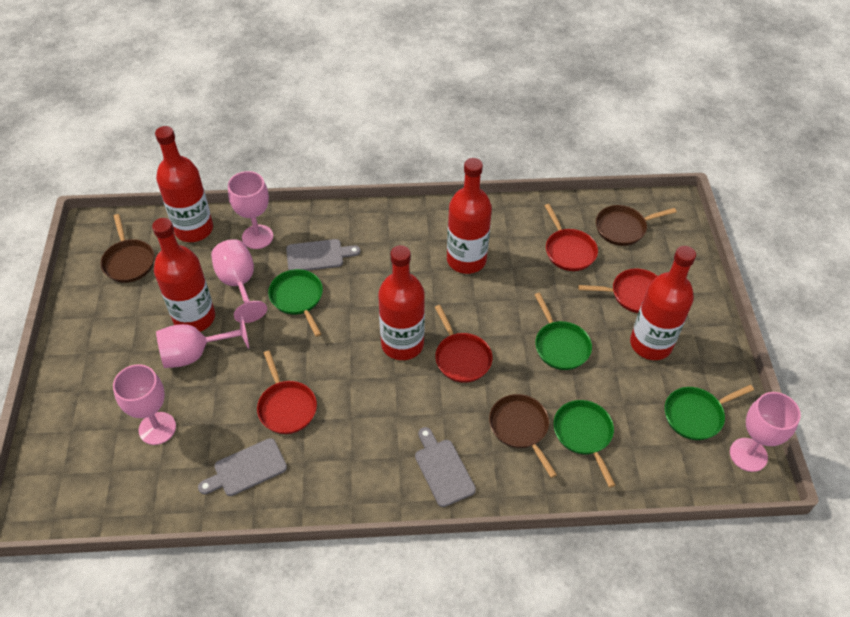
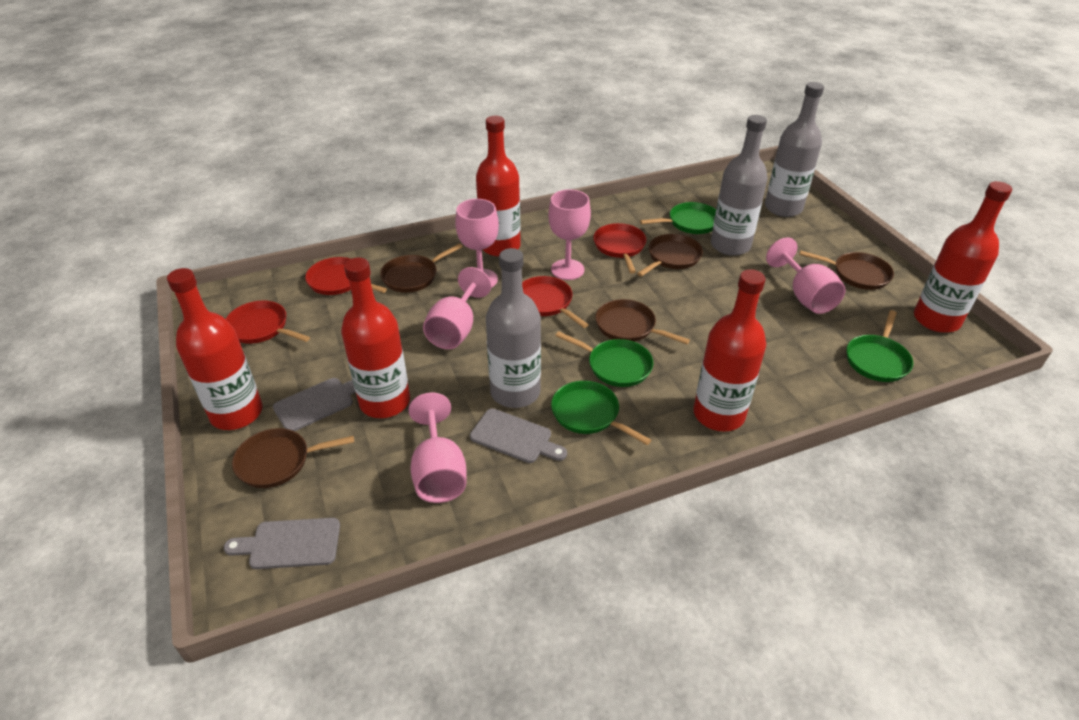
brown pan: 3 -> 5
grey bottle: 0 -> 3

